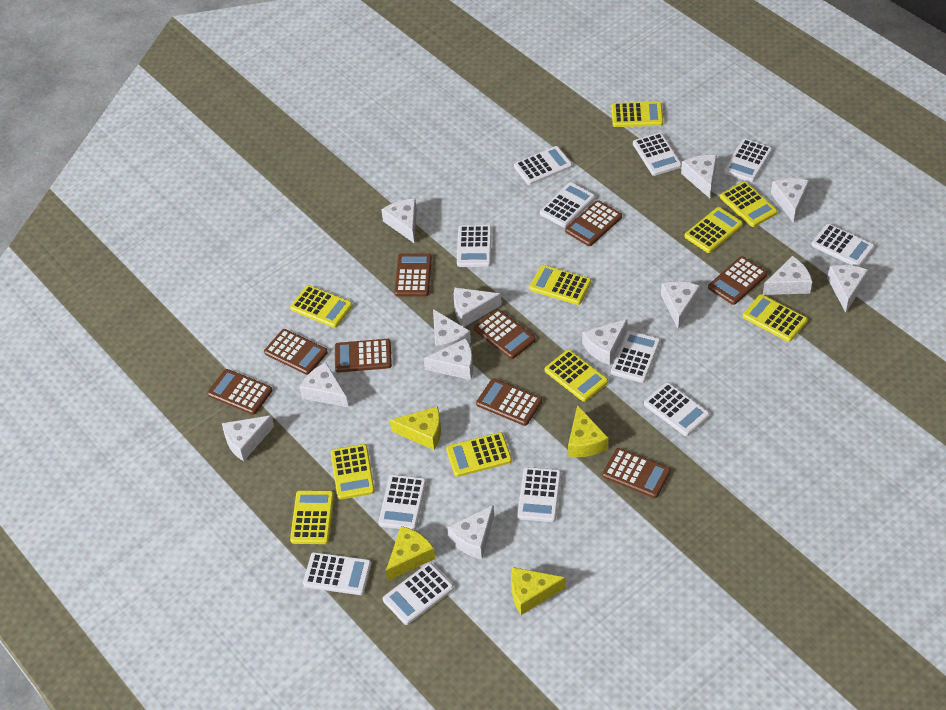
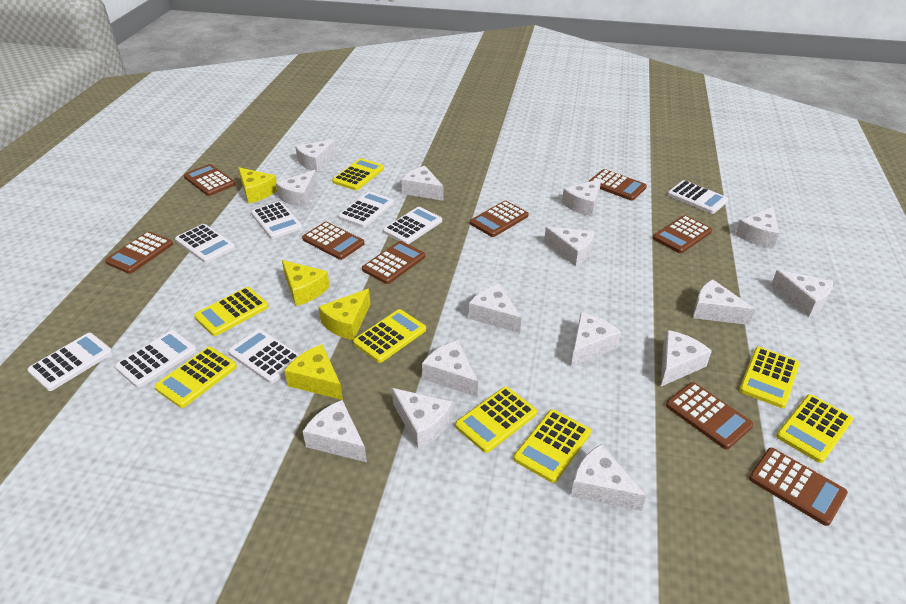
white calculator: 12 -> 8
white cheese: 13 -> 15
yellow calculator: 10 -> 8

